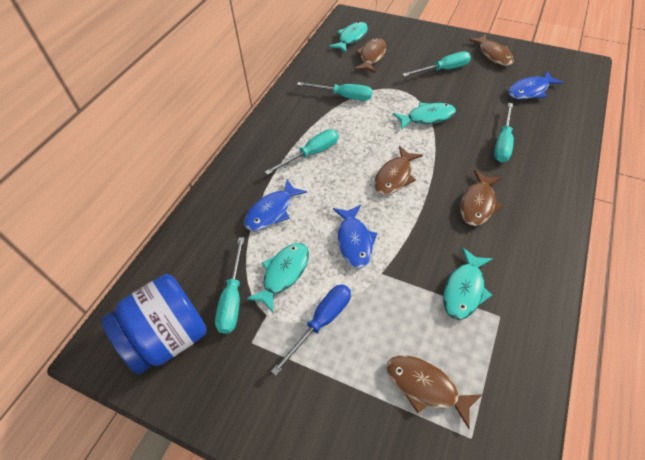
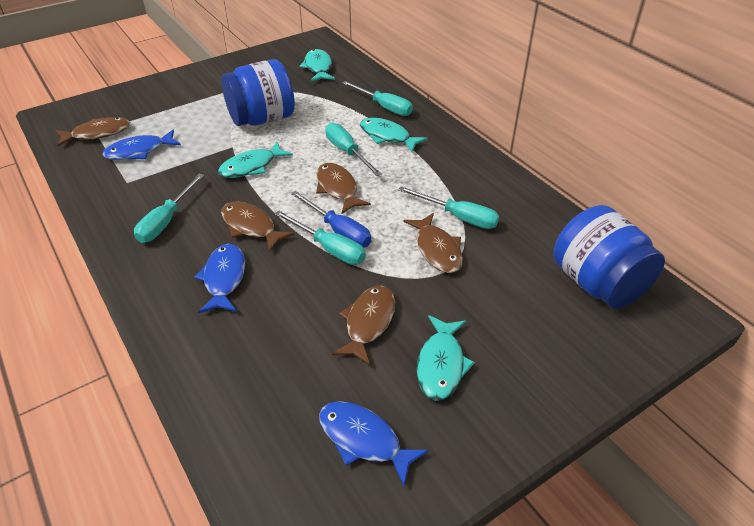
blue jar: 1 -> 2

